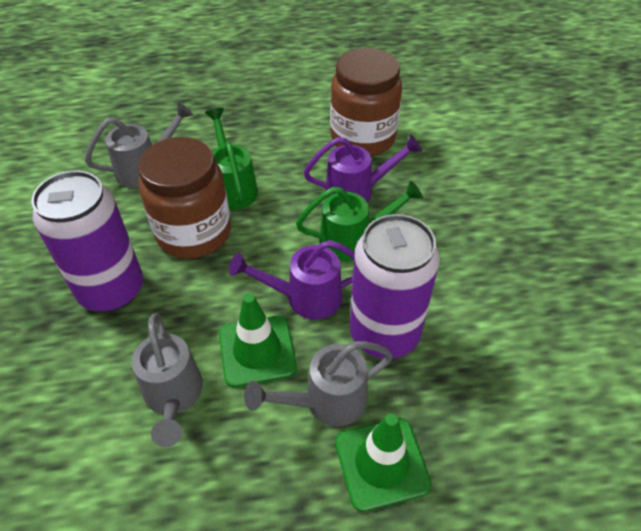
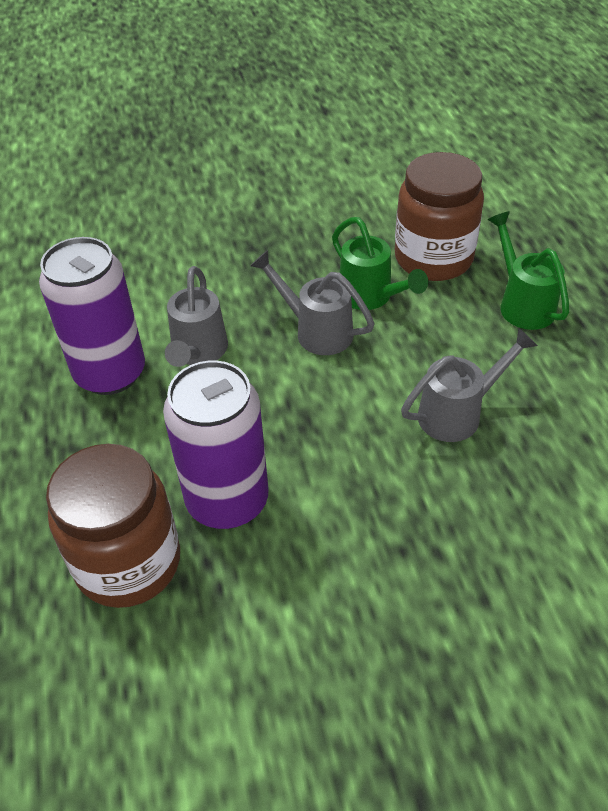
green traffic cone: 2 -> 0
purple watering can: 2 -> 0

